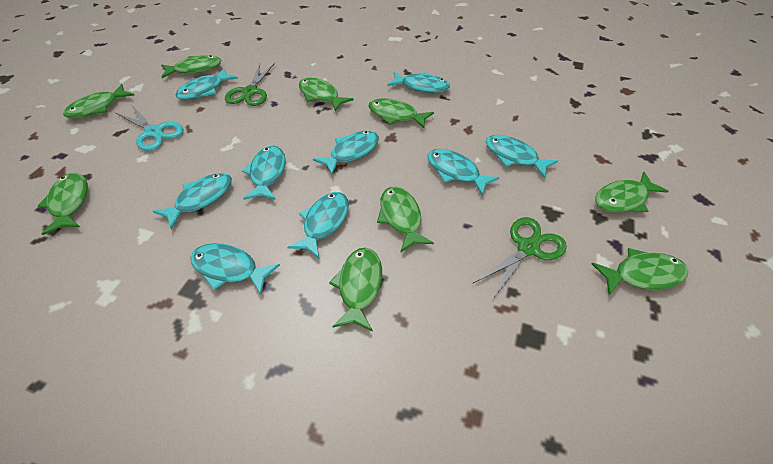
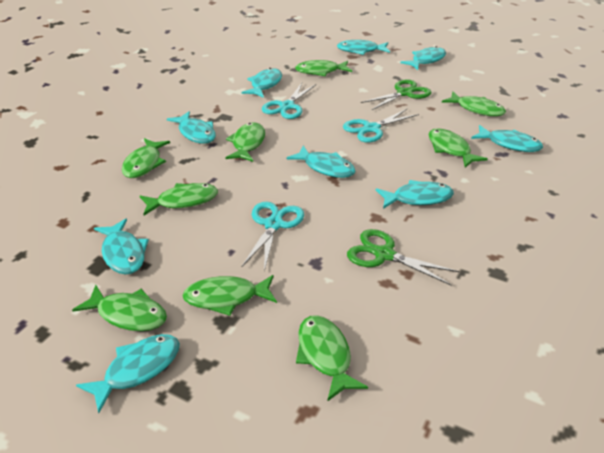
turquoise scissors: 1 -> 3

